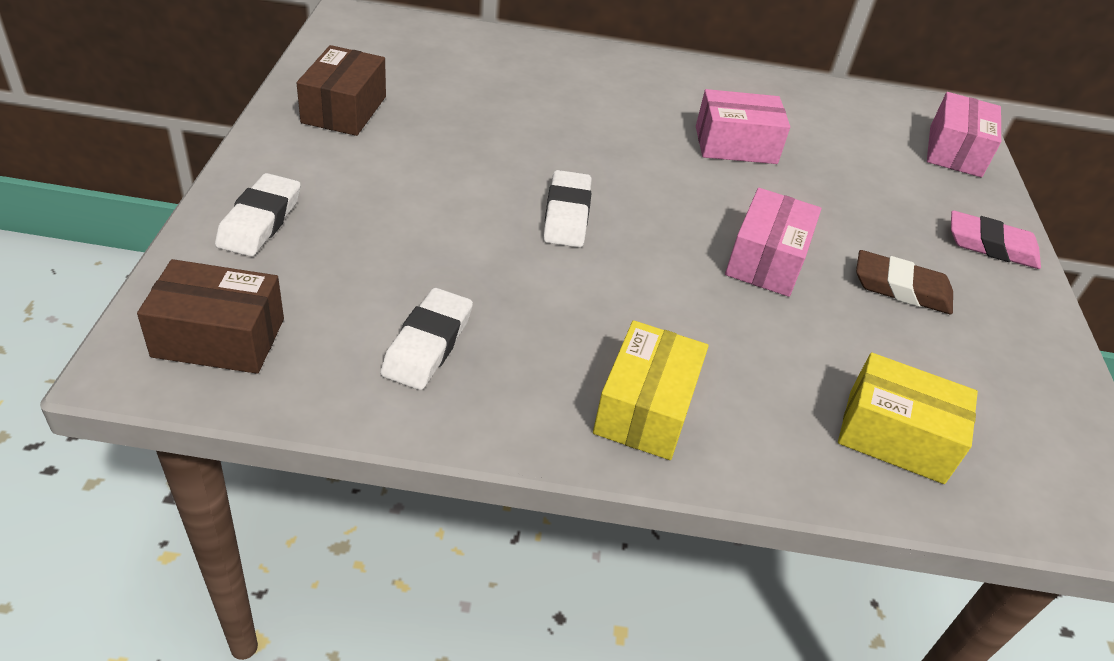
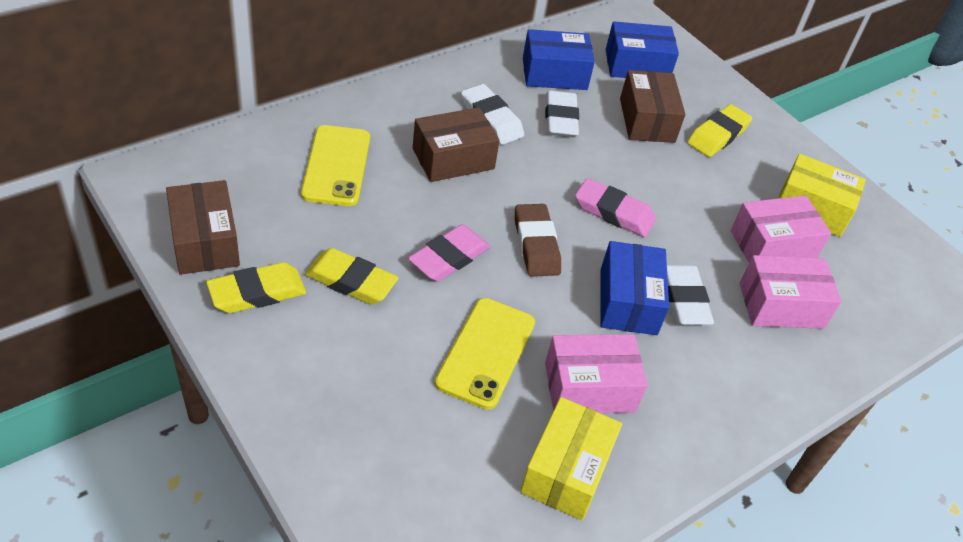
blue box: 0 -> 3
brown box: 2 -> 3
pink eraser: 1 -> 2
yellow eraser: 0 -> 3
yellow phone: 0 -> 2

